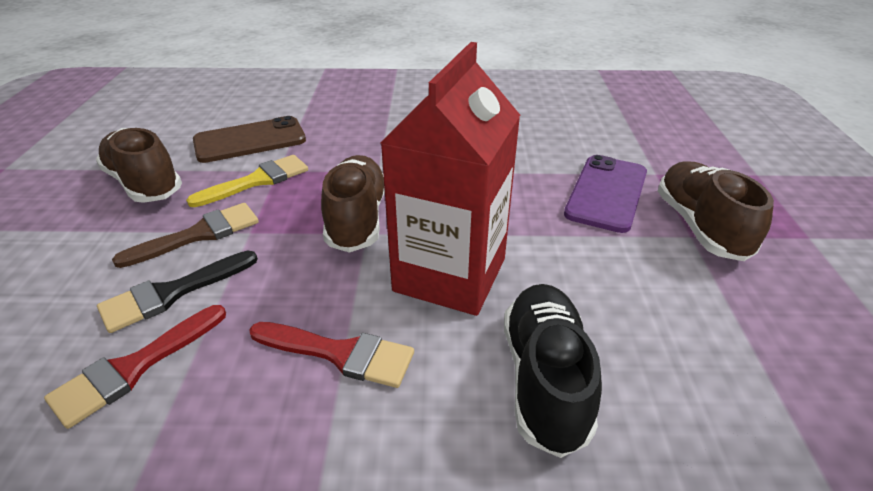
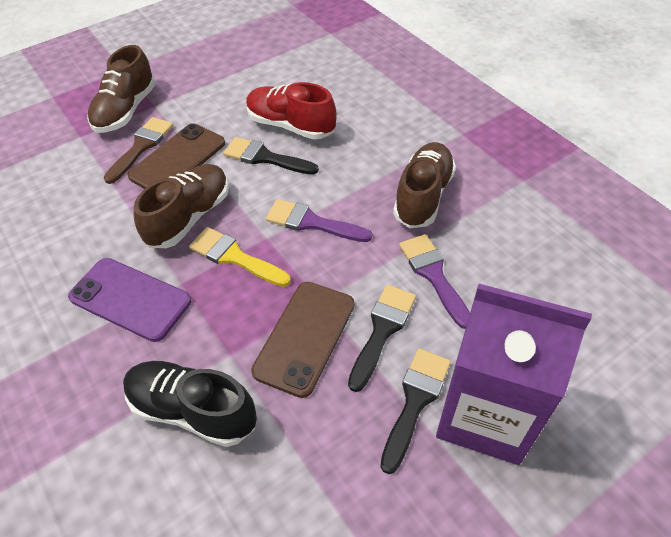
black brush: 1 -> 3
brown phone: 1 -> 2
purple brush: 0 -> 2
purple carton: 0 -> 1
red brush: 2 -> 0
red carton: 1 -> 0
red shoe: 0 -> 1

